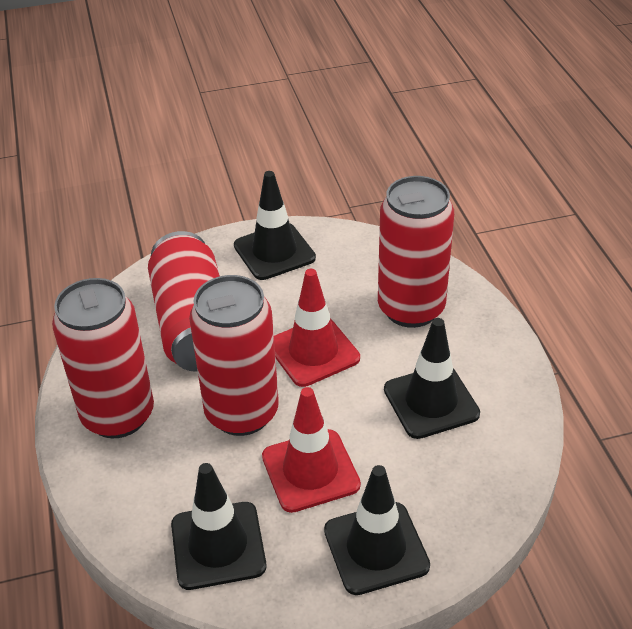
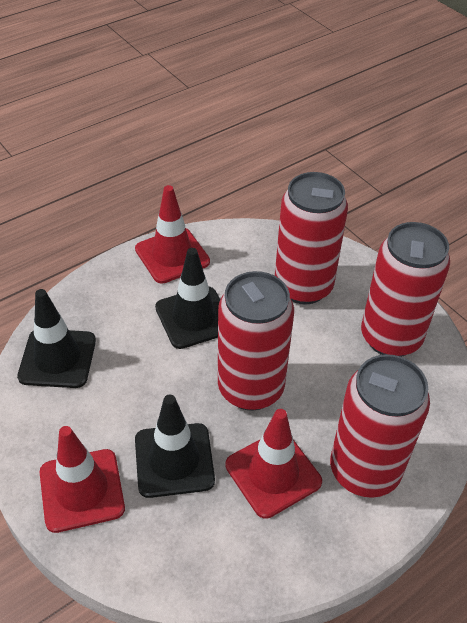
black traffic cone: 4 -> 3
red traffic cone: 2 -> 3

